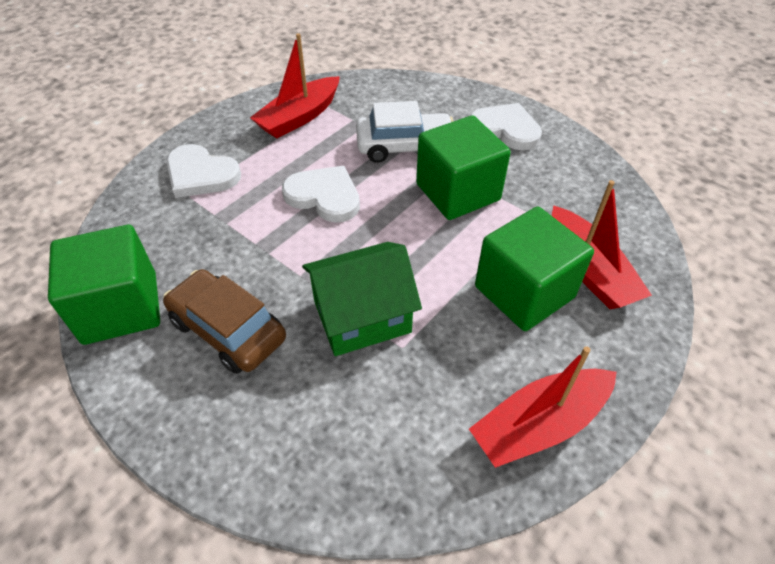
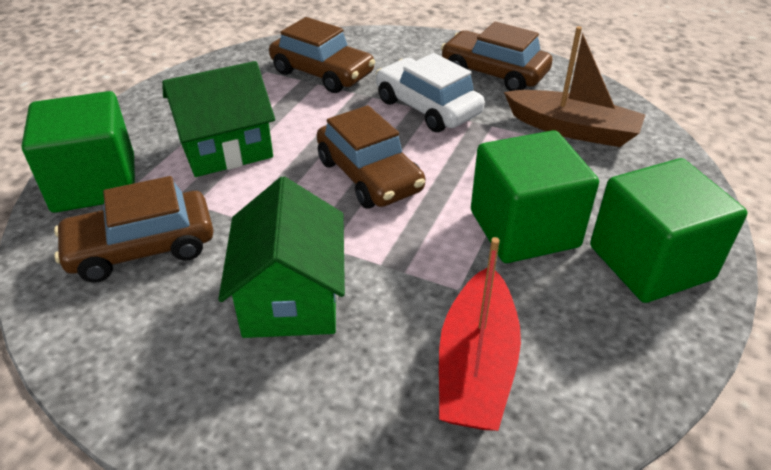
brown boat: 0 -> 1
brown car: 1 -> 4
green house: 1 -> 2
red boat: 3 -> 1
white heart: 3 -> 0

